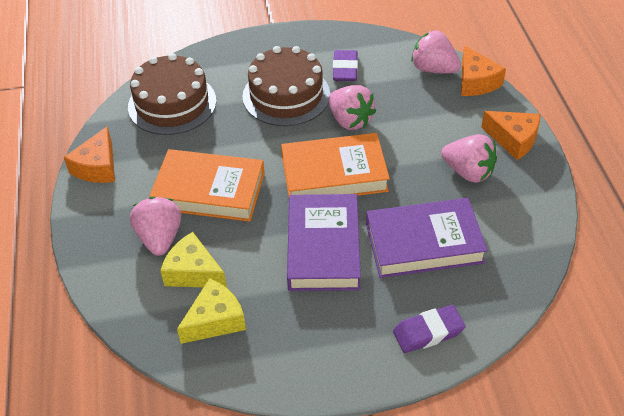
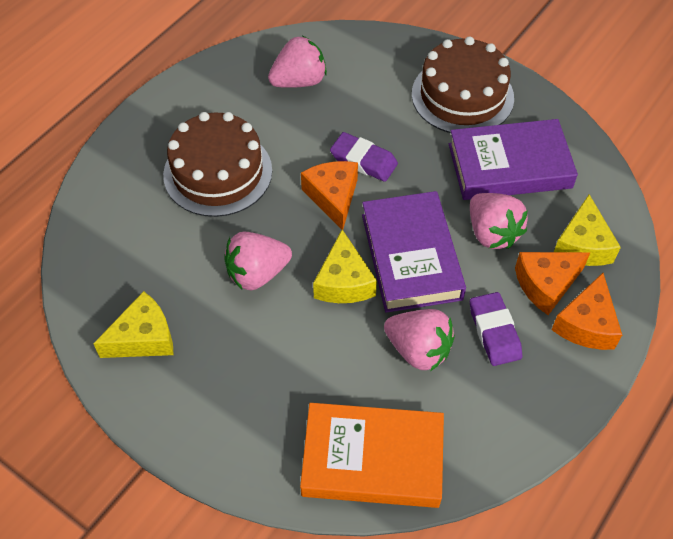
orange book: 2 -> 1
yellow cheese: 2 -> 3

